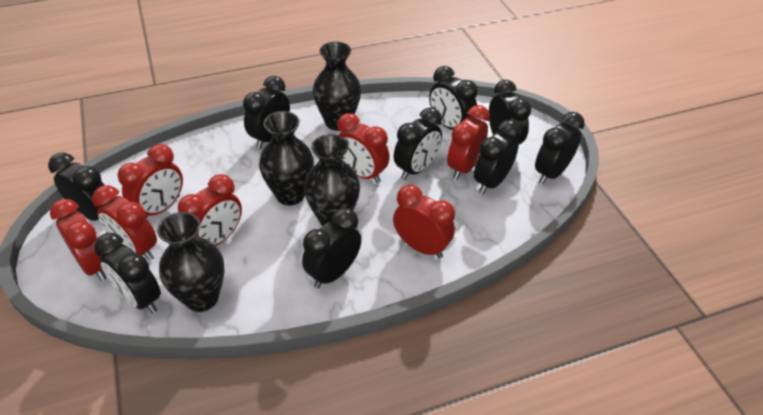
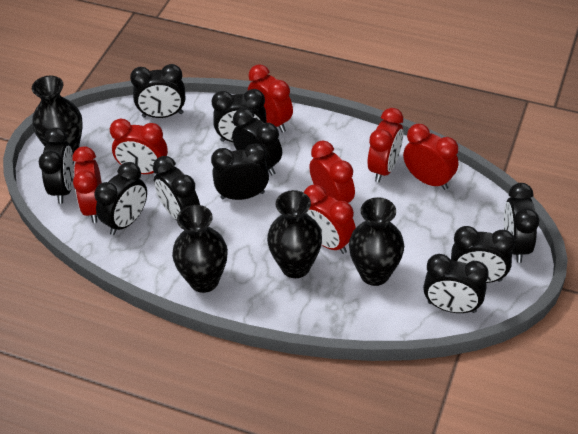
black clock: 9 -> 10

